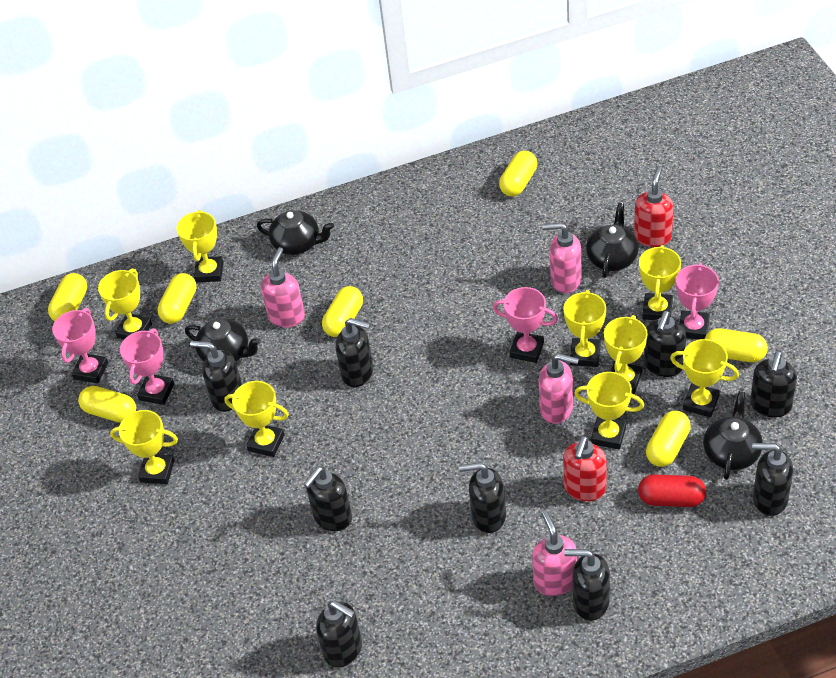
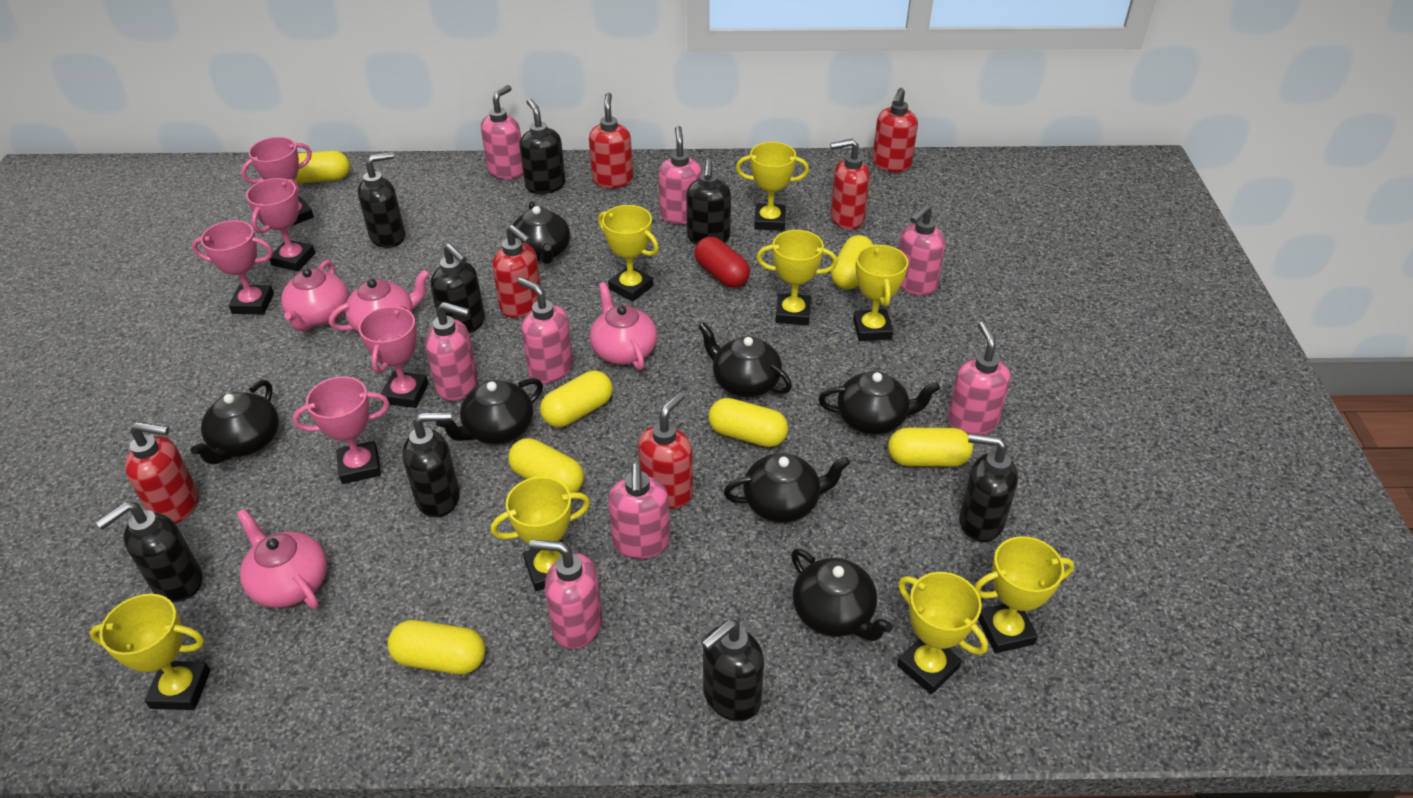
black soap dispenser: 9 -> 8
black teapot: 4 -> 7
pink soap dispenser: 4 -> 8
pink teapot: 0 -> 4
pink trophy: 4 -> 5
red soap dispenser: 2 -> 6
yellow trophy: 9 -> 8

